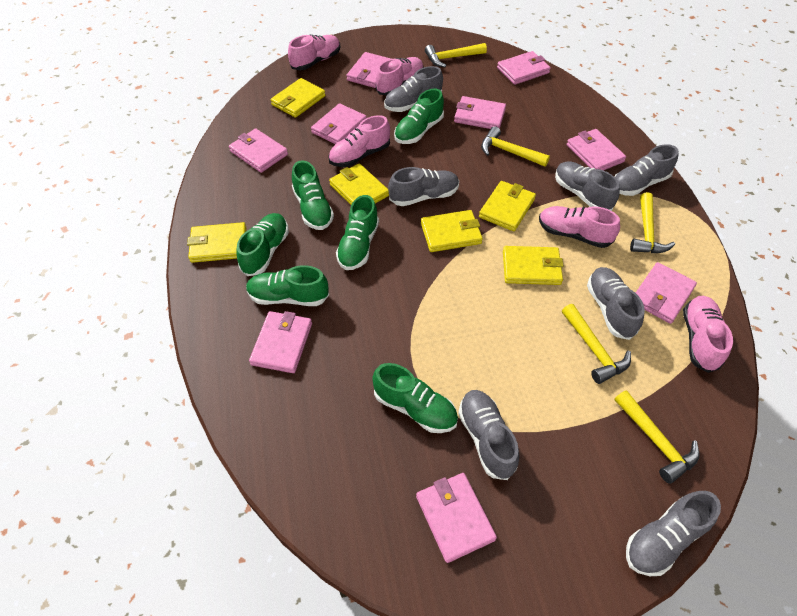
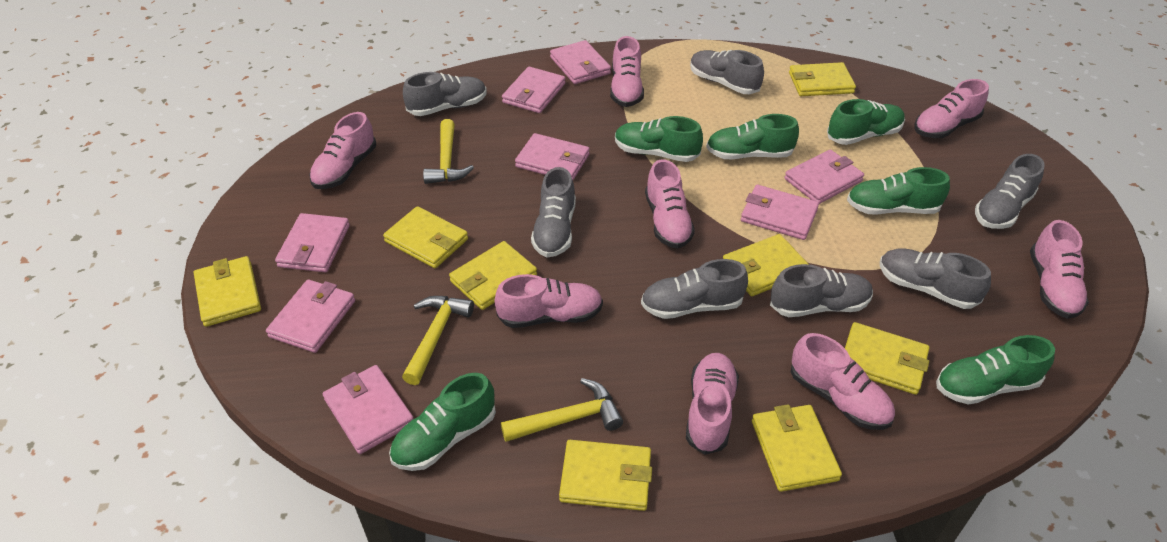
pink shoe: 5 -> 8
pink wallet: 9 -> 8
yellow hammer: 5 -> 3
yellow wallet: 6 -> 8

